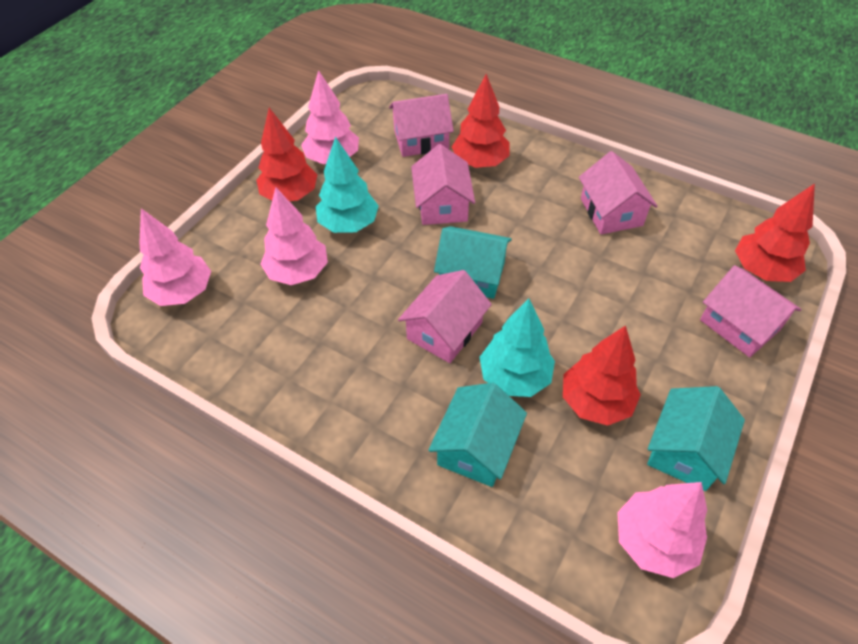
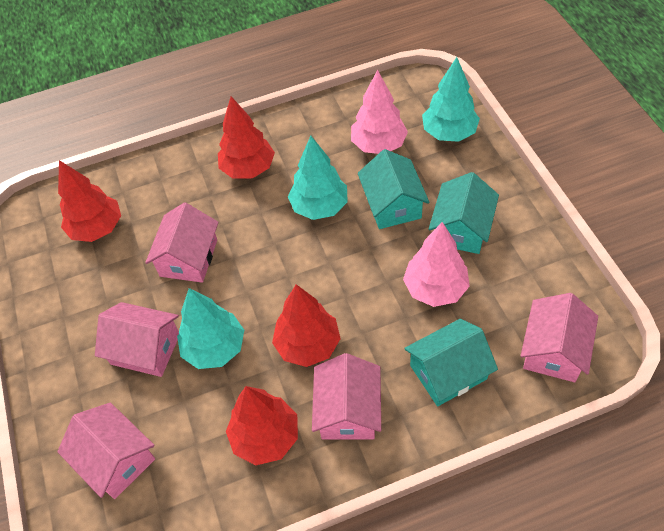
pink tree: 4 -> 2
turquoise tree: 2 -> 3

